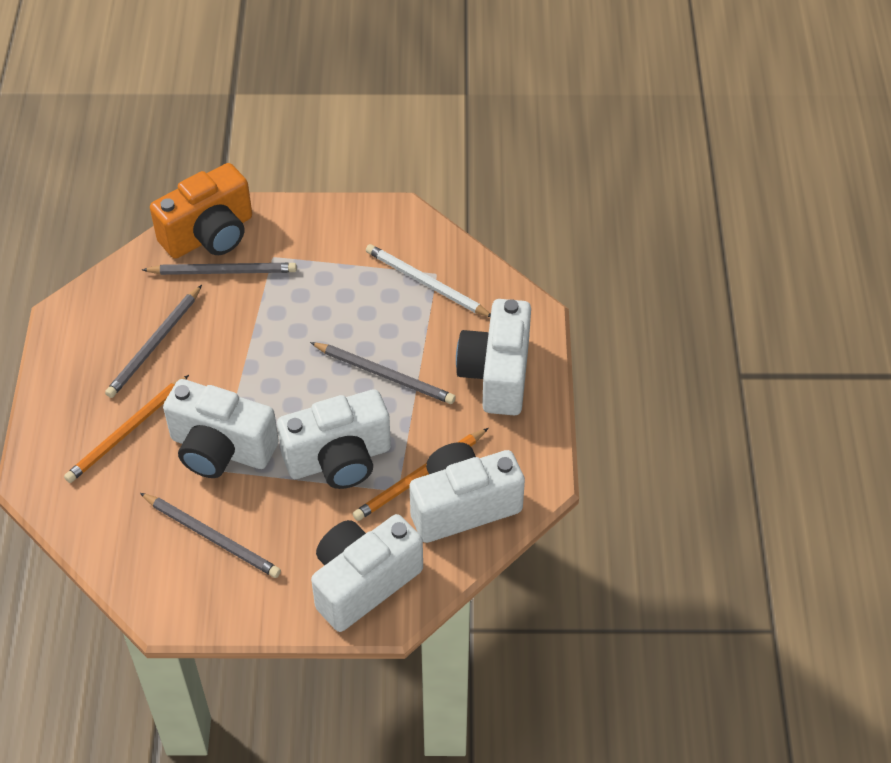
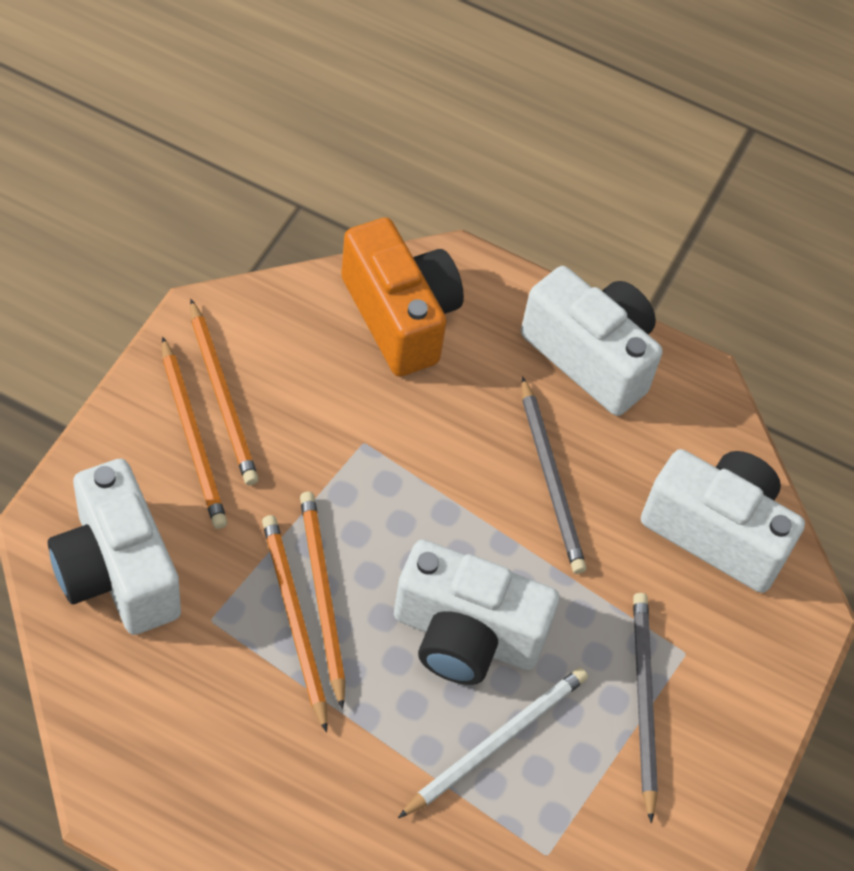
grey pencil: 4 -> 2
orange pencil: 2 -> 4
white camera: 5 -> 4

